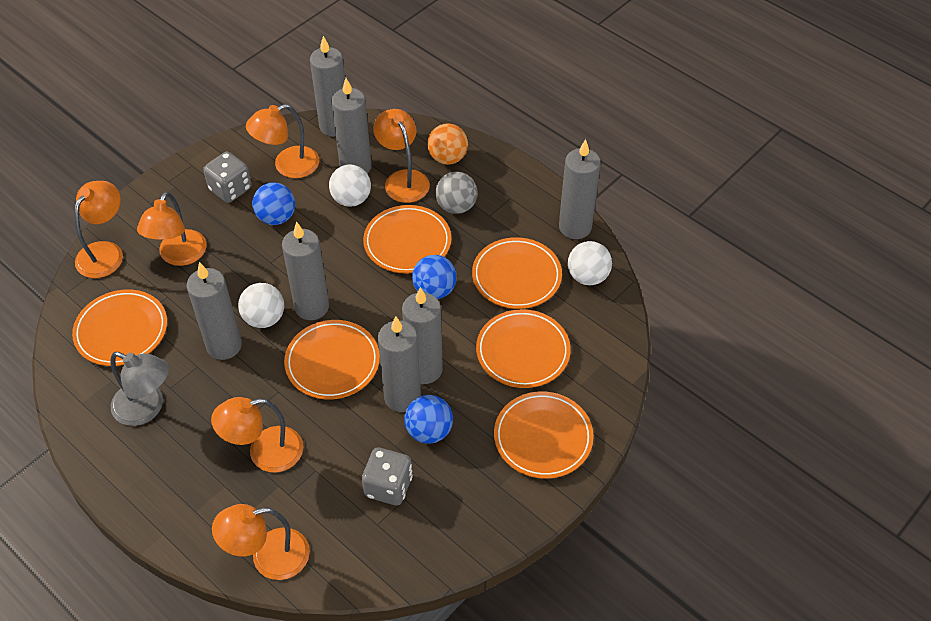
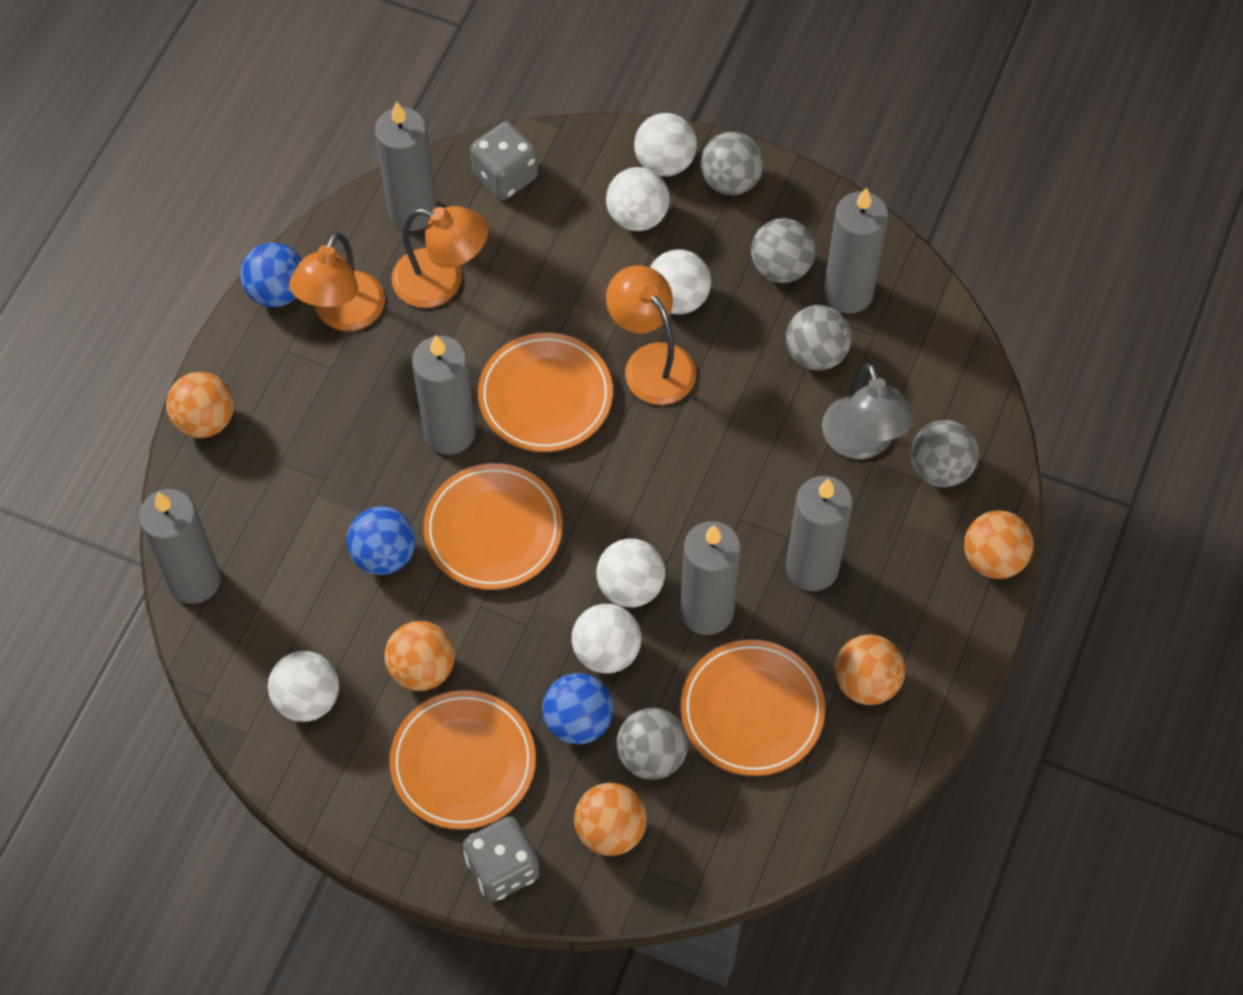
grey ball: 1 -> 5
grey candle: 7 -> 6
orange ball: 1 -> 5
orange lamp: 6 -> 3
orange plate: 6 -> 4
white ball: 3 -> 6

